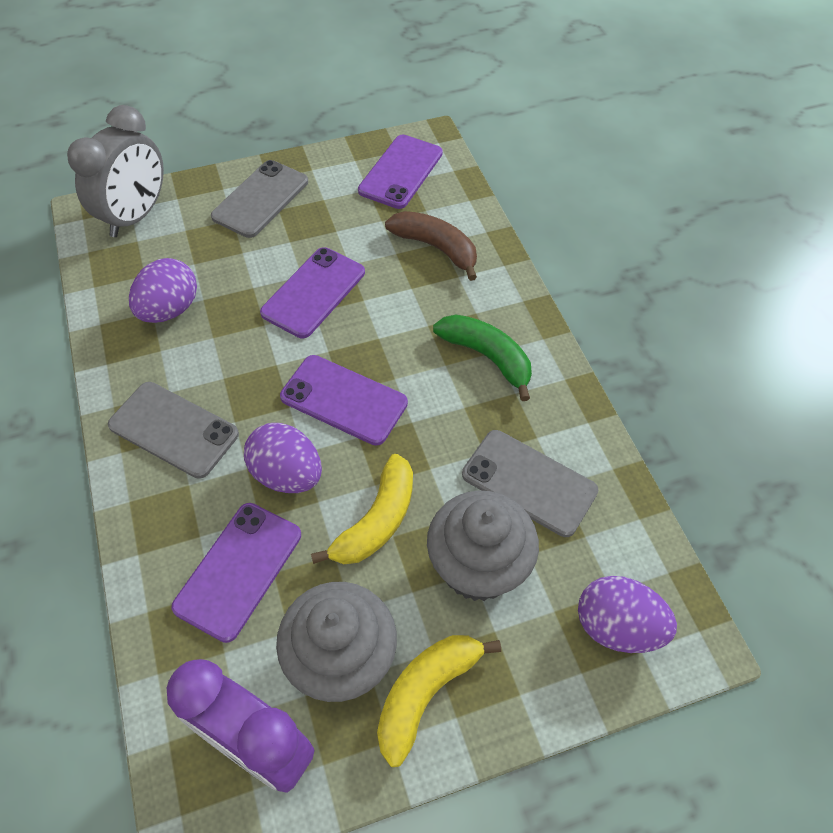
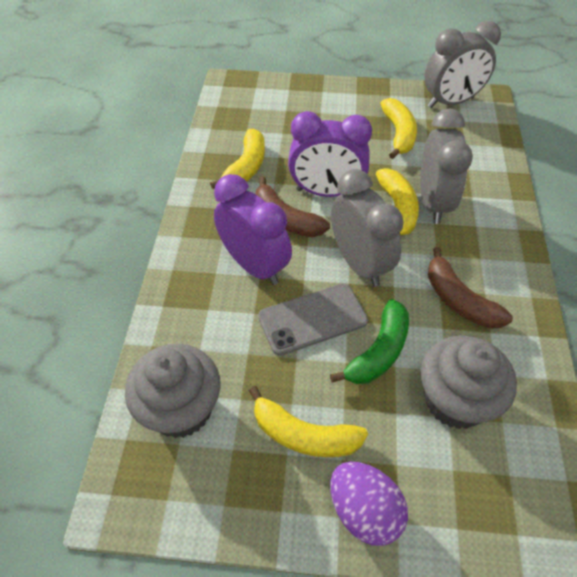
brown banana: 1 -> 2
grey clock: 1 -> 3
grey phone: 3 -> 1
purple clock: 1 -> 2
purple egg: 3 -> 1
purple phone: 4 -> 0
yellow banana: 2 -> 4

